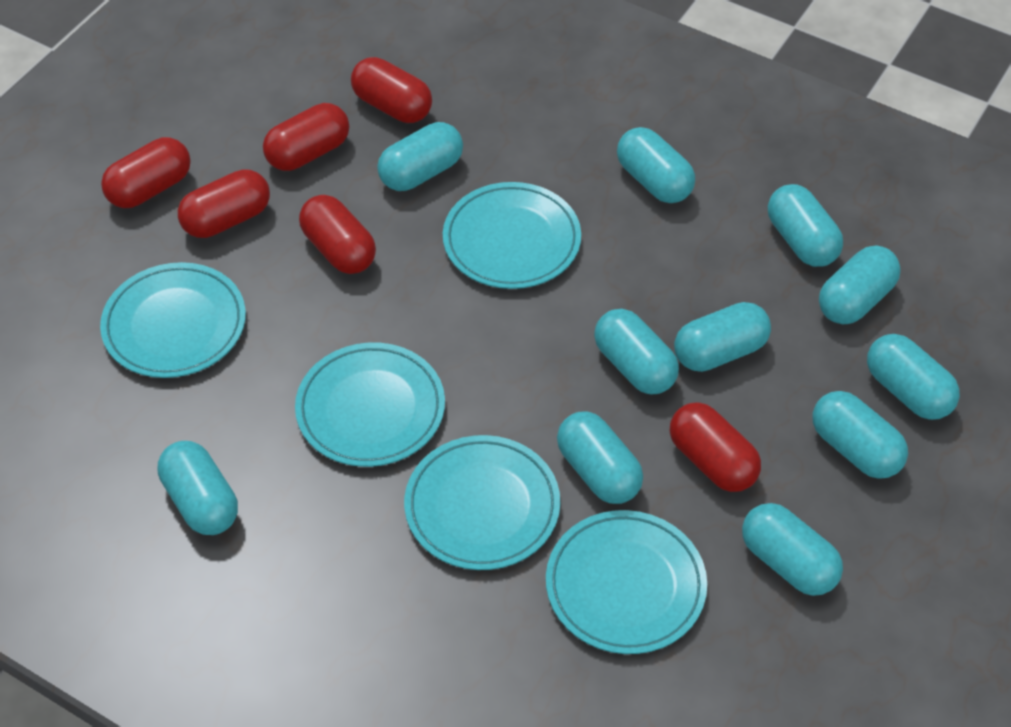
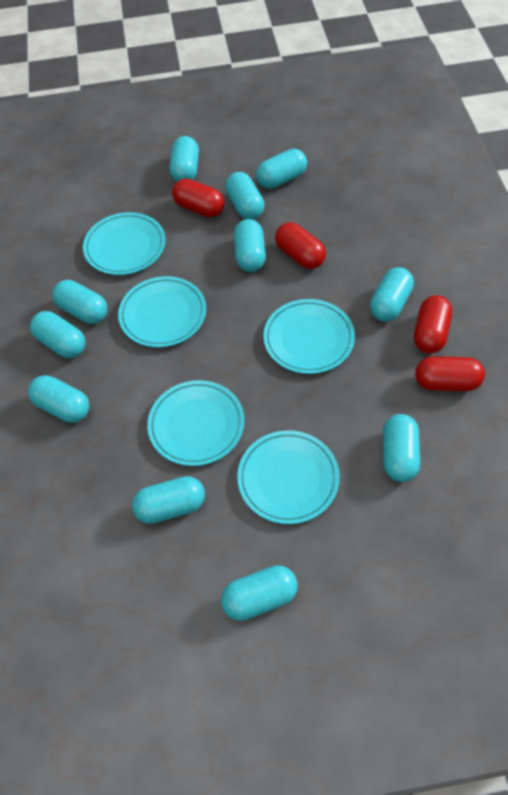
red capsule: 6 -> 4

